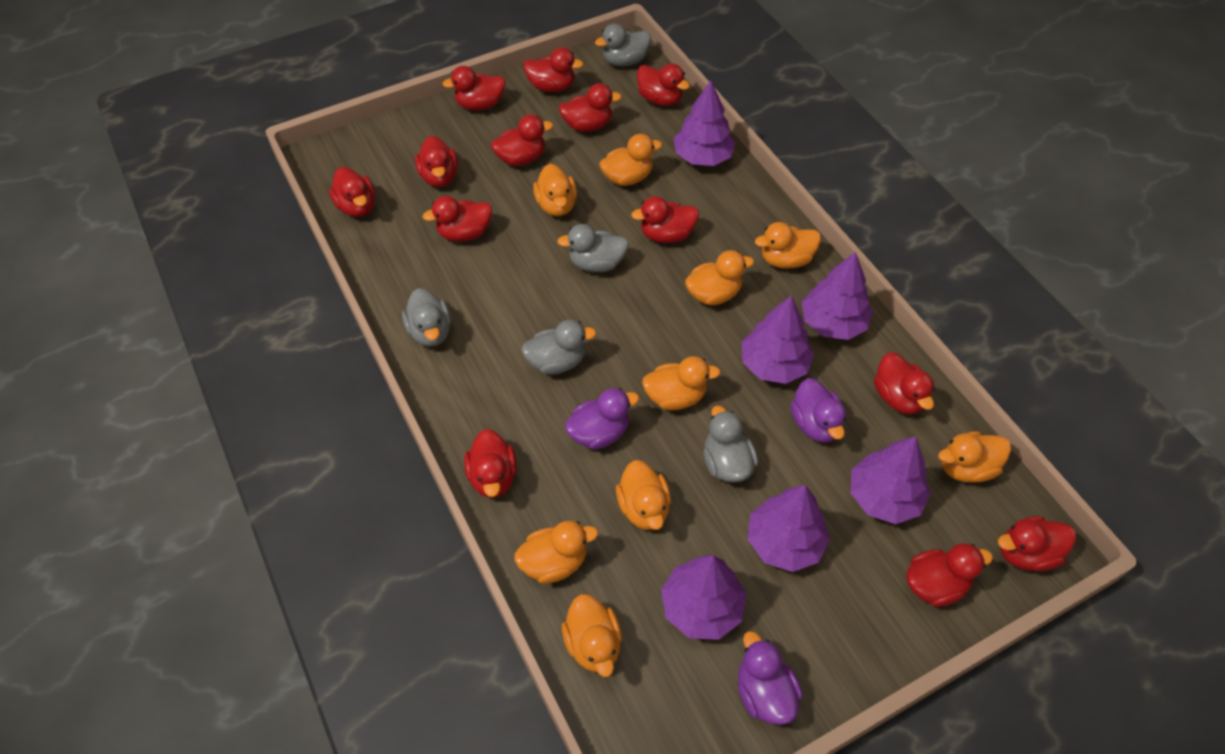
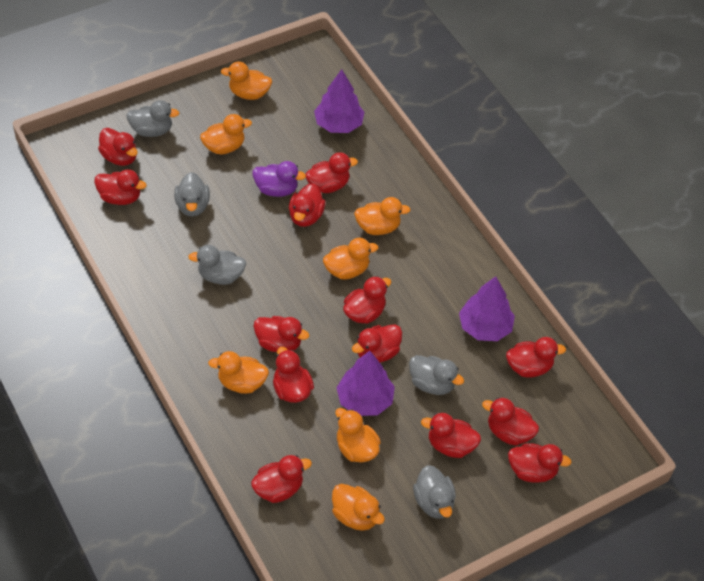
orange duck: 9 -> 7
purple duck: 3 -> 1
purple tree: 6 -> 3

